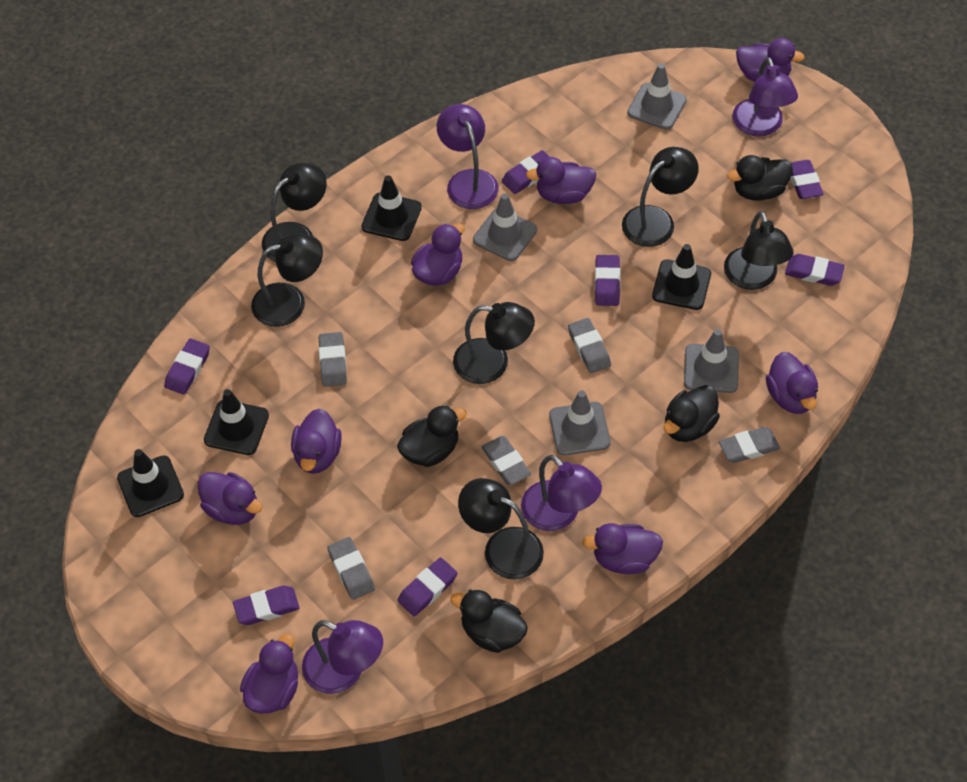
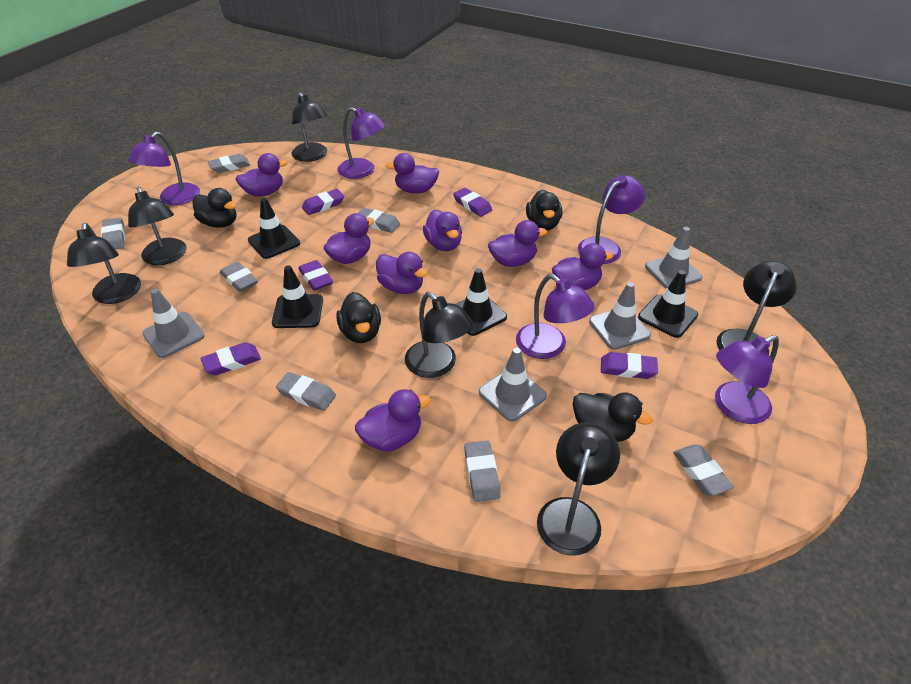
grey eraser: 5 -> 7
purple eraser: 7 -> 5
purple lamp: 4 -> 5

